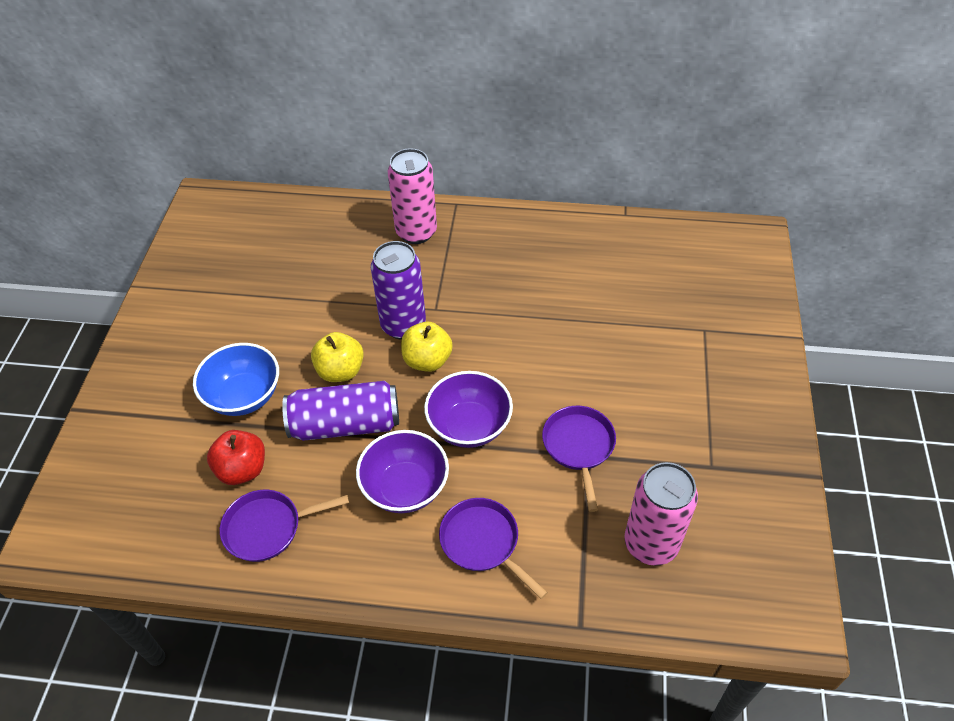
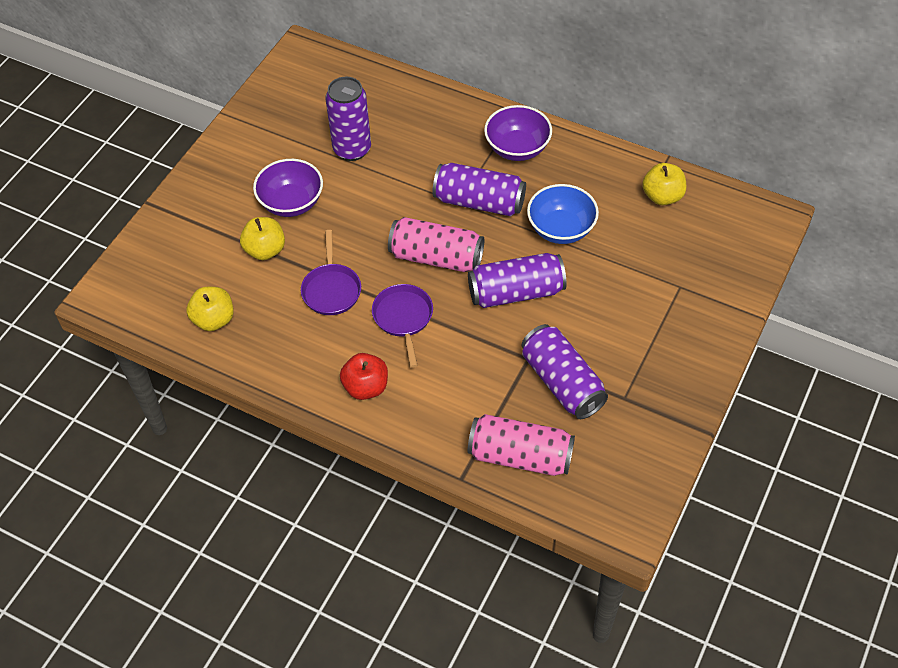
purple can: 2 -> 4
purple pan: 3 -> 2
yellow apple: 2 -> 3

